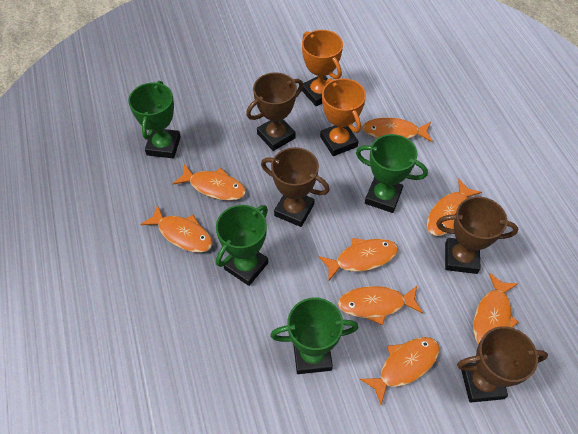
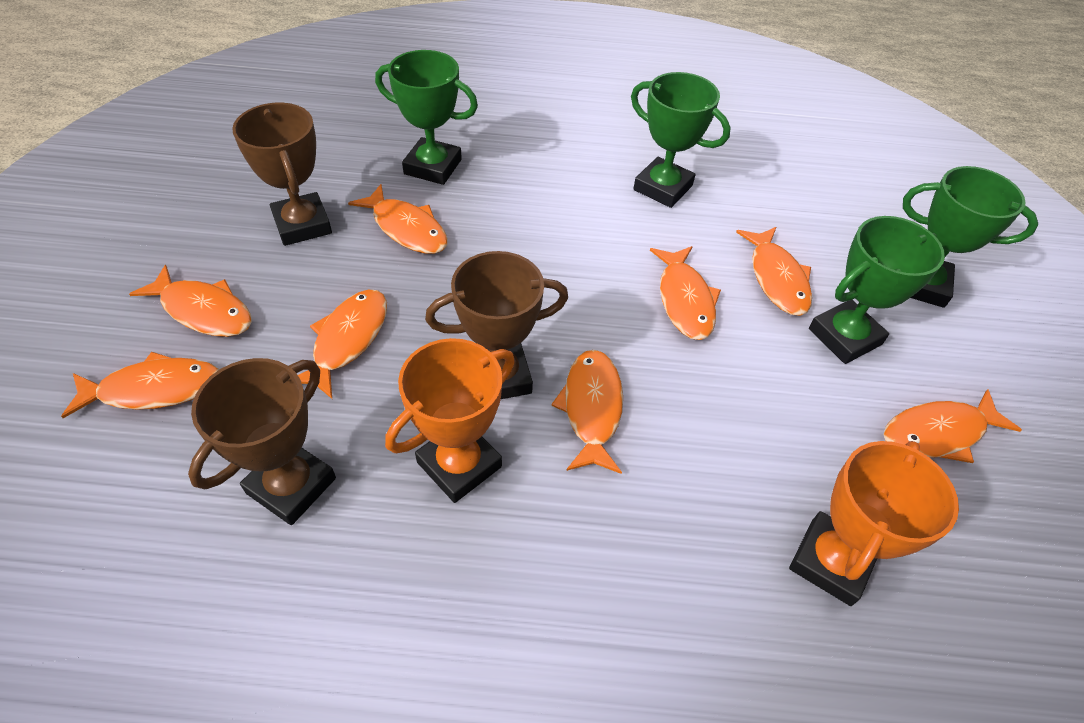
brown trophy: 4 -> 3

